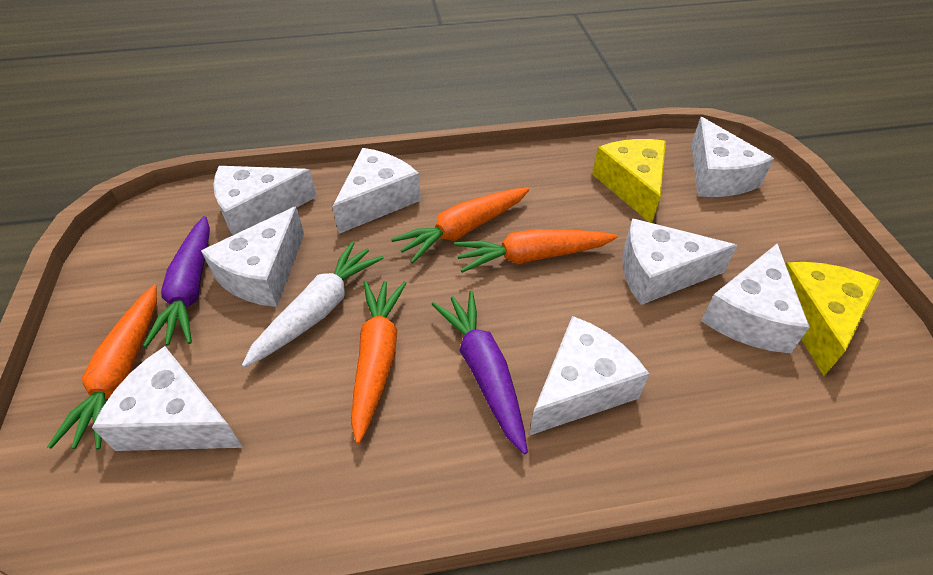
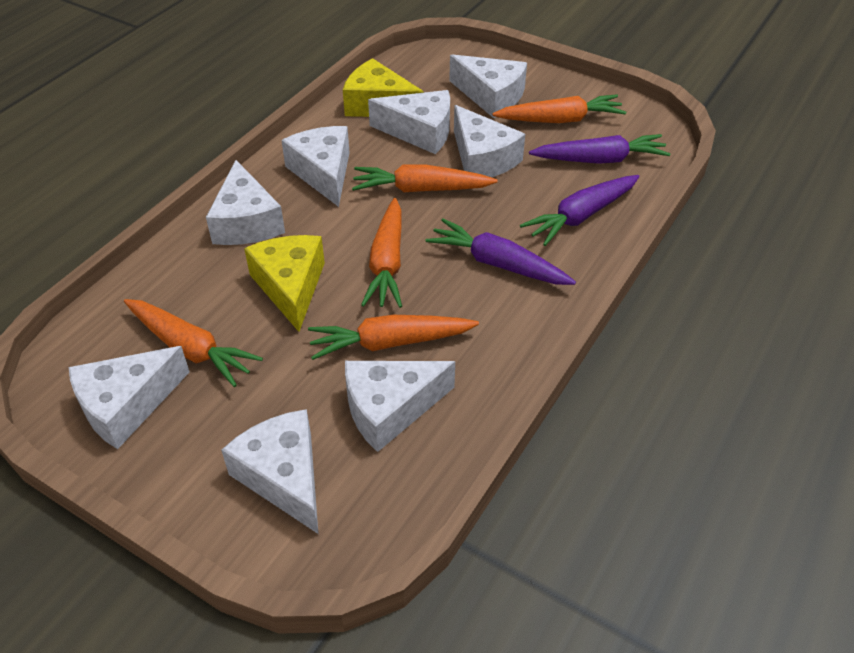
orange carrot: 4 -> 5
purple carrot: 2 -> 3
white carrot: 1 -> 0

